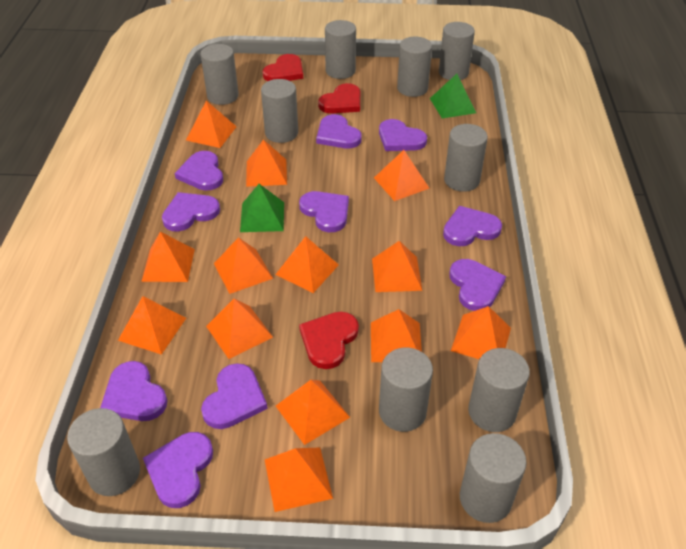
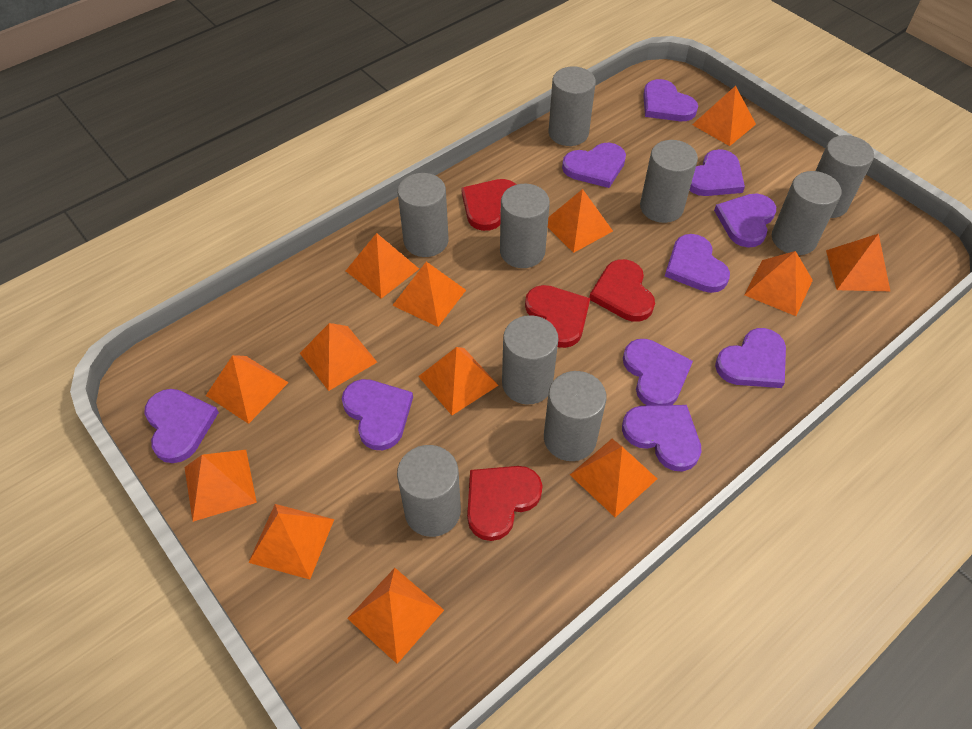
green pyramid: 2 -> 0
grey cylinder: 10 -> 9
red heart: 3 -> 4

